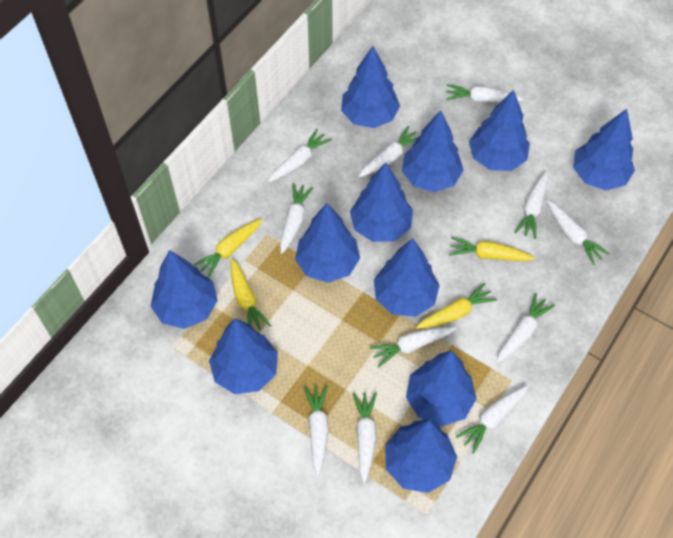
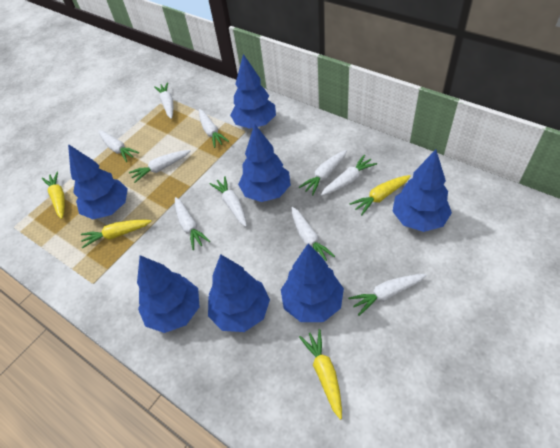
blue tree: 11 -> 7
white carrot: 11 -> 10

